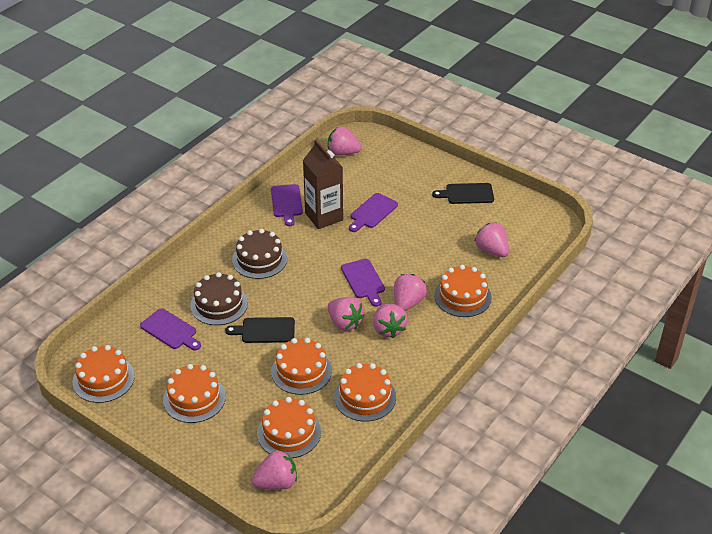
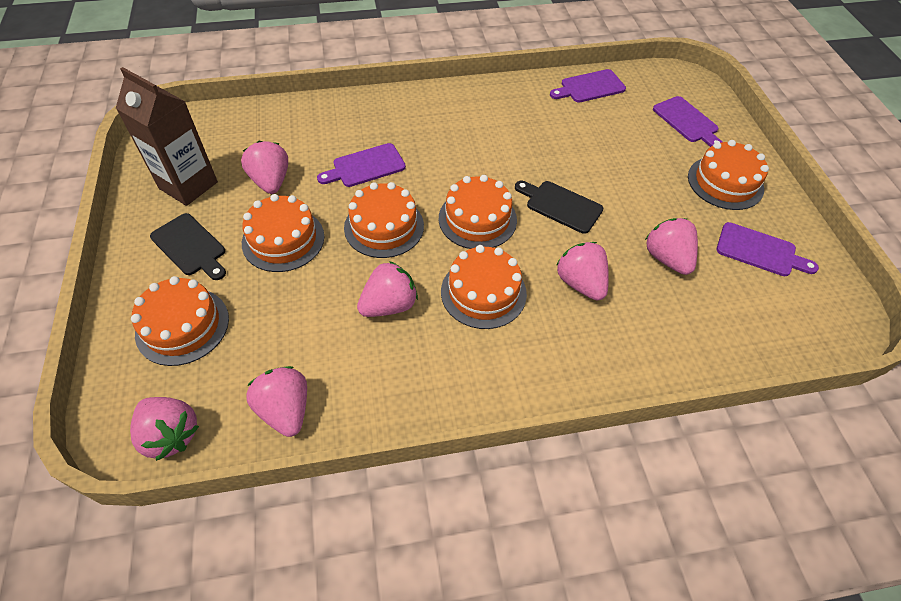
brown cake: 2 -> 0

